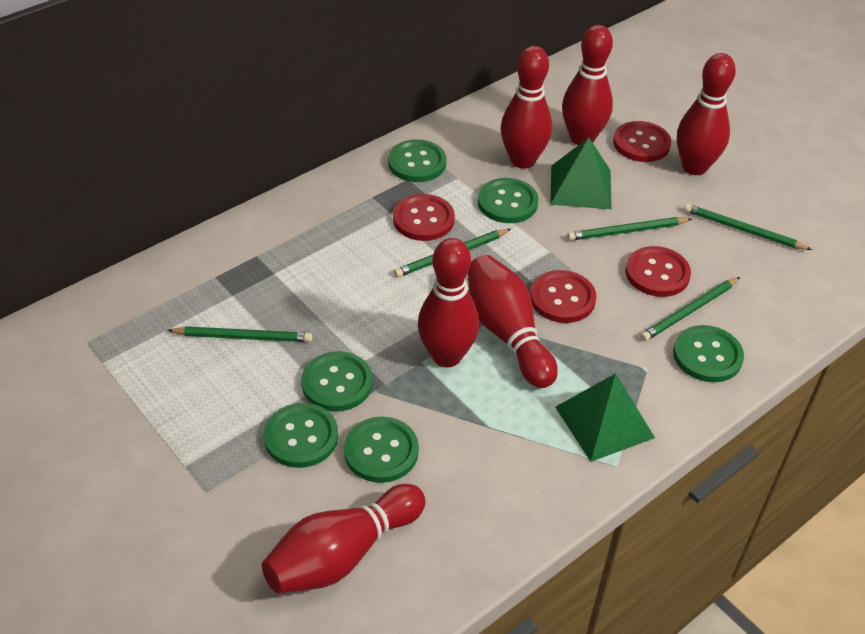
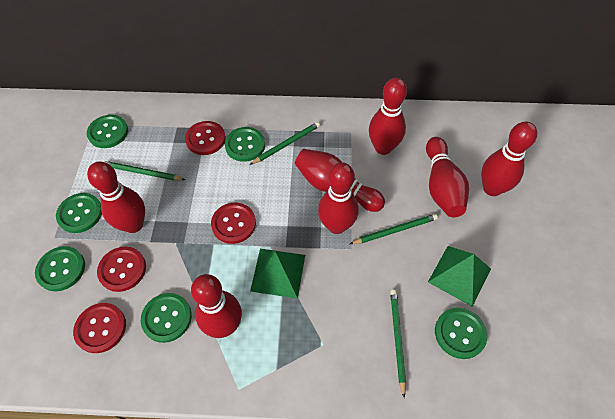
green pencil: 5 -> 4
red bowling pin: 6 -> 7

